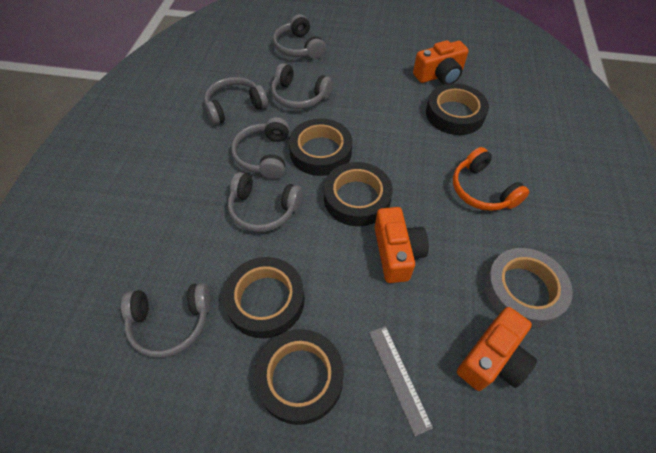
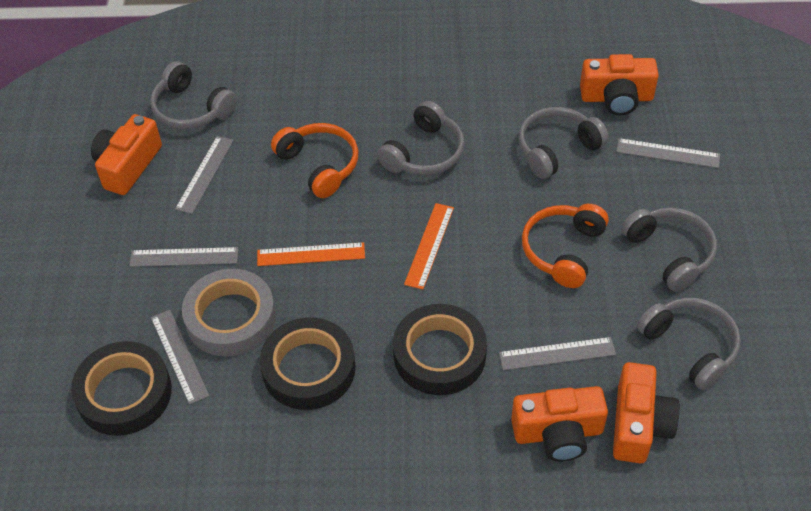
black tape: 5 -> 3
grey headphones: 6 -> 5
grey ruler: 1 -> 5
orange camera: 3 -> 4
orange headphones: 1 -> 2
orange ruler: 0 -> 2

